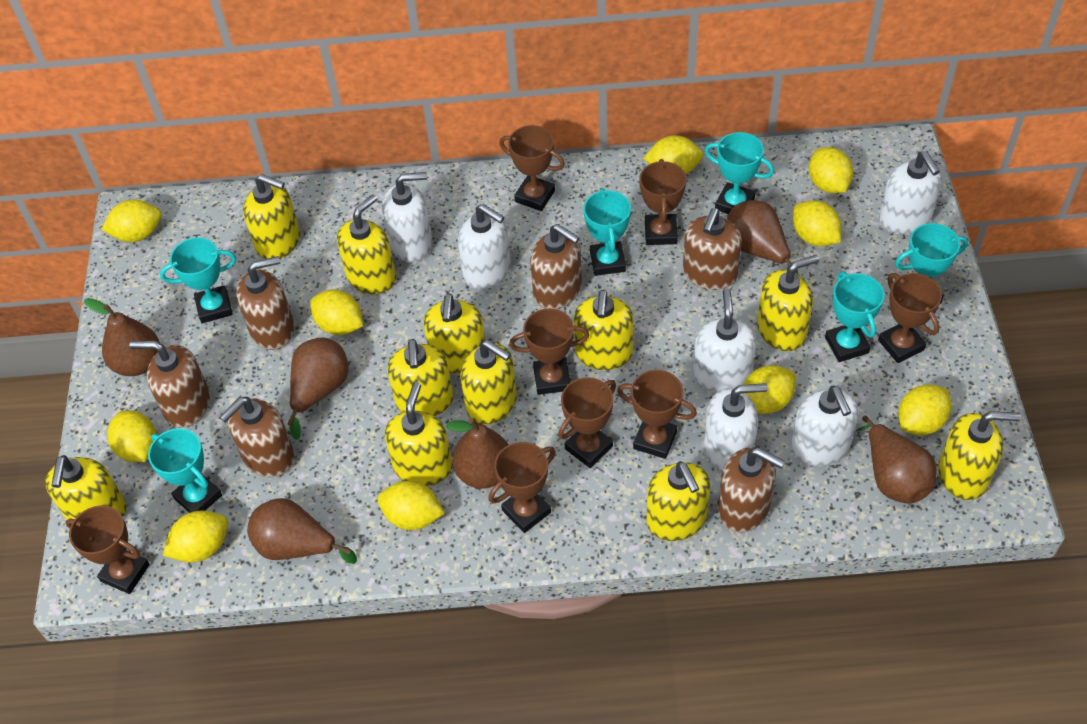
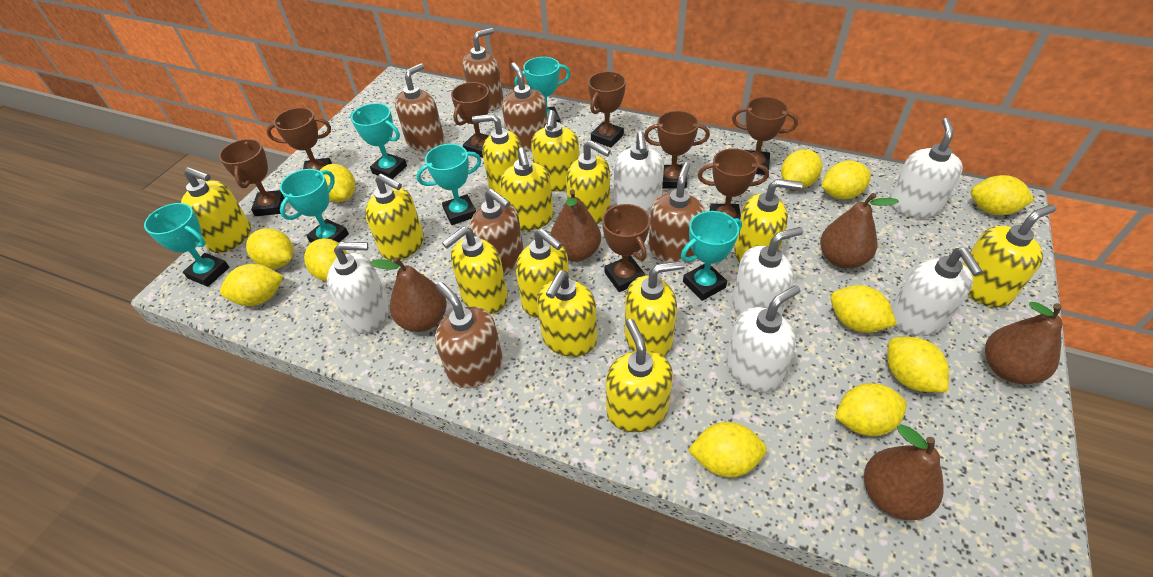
brown pear: 6 -> 5
yellow lemon: 10 -> 11
yellow soap dispenser: 11 -> 13

